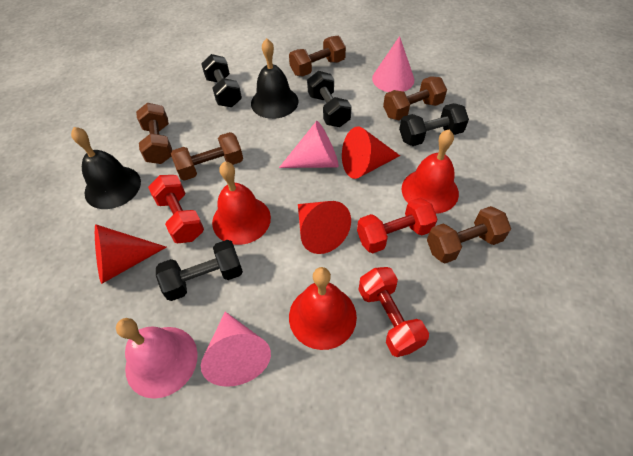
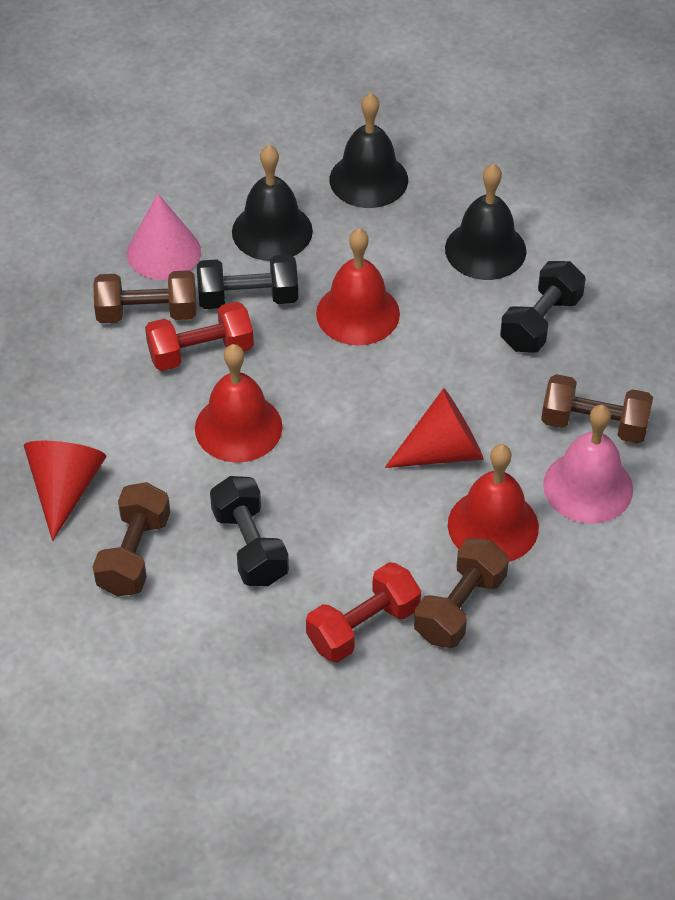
black bell: 2 -> 3
black dumbbell: 4 -> 3
brown dumbbell: 5 -> 4
pink cone: 3 -> 1
red cone: 3 -> 2
red dumbbell: 3 -> 2

